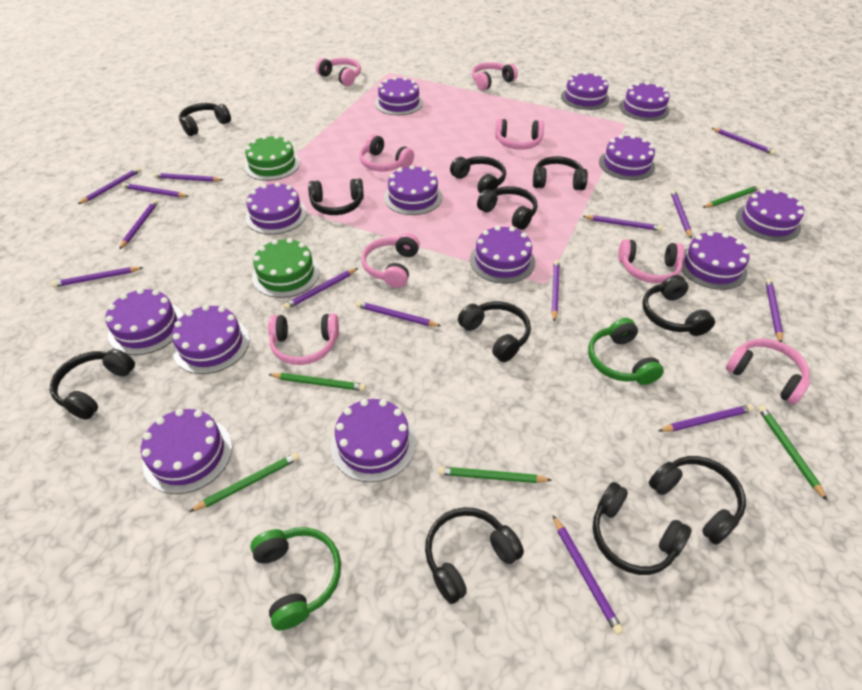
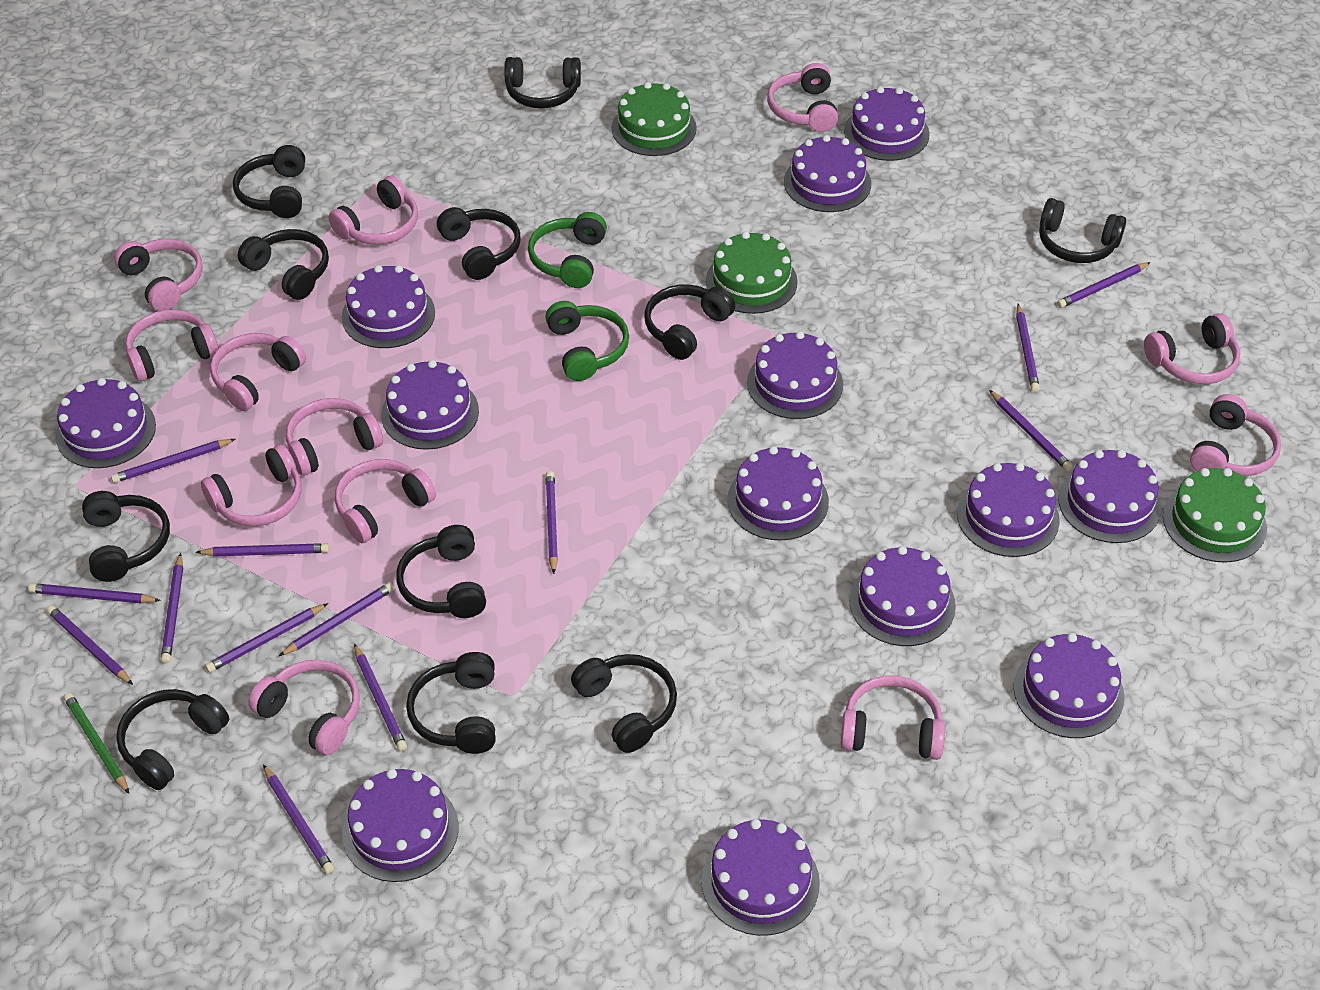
green cake: 2 -> 3
green pencil: 5 -> 1
pink headphones: 8 -> 12
purple pencil: 14 -> 13

